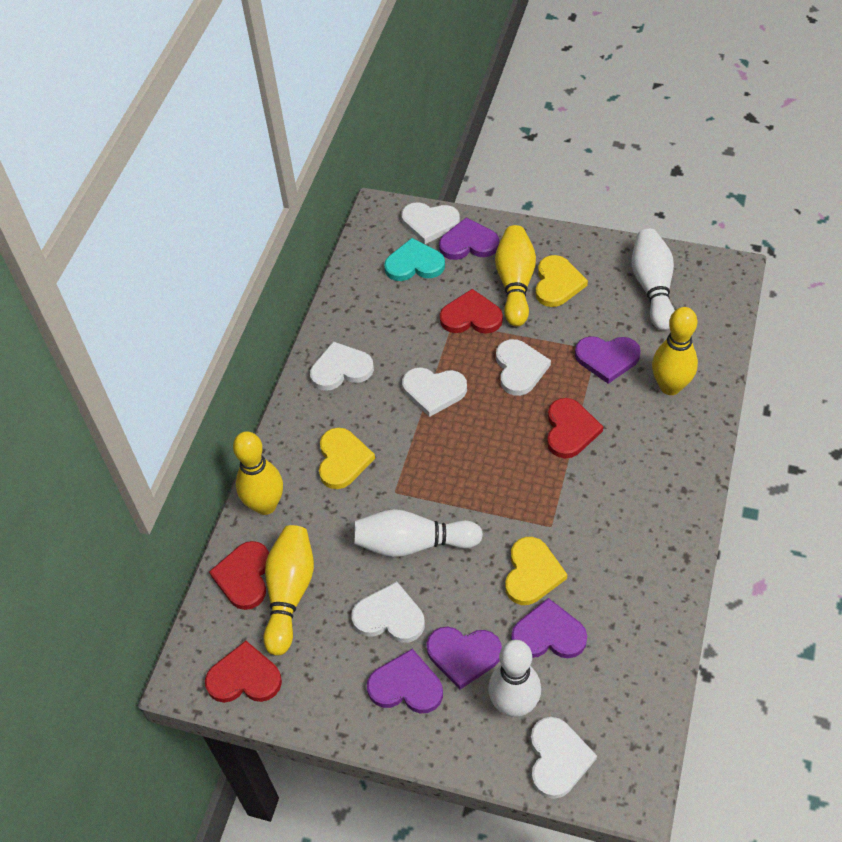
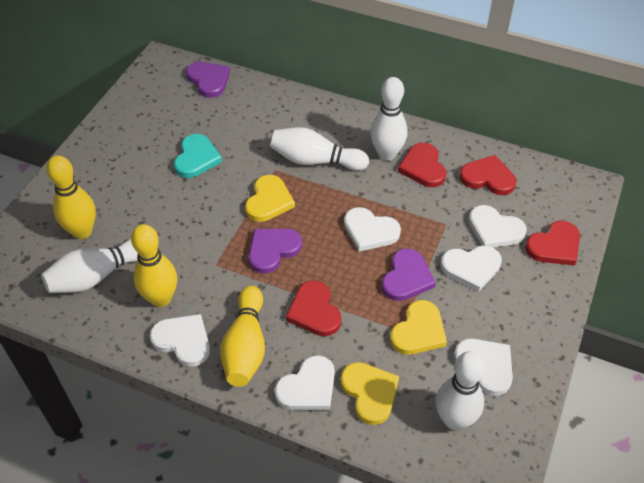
purple heart: 5 -> 3
white bowling pin: 3 -> 4
yellow bowling pin: 4 -> 3

